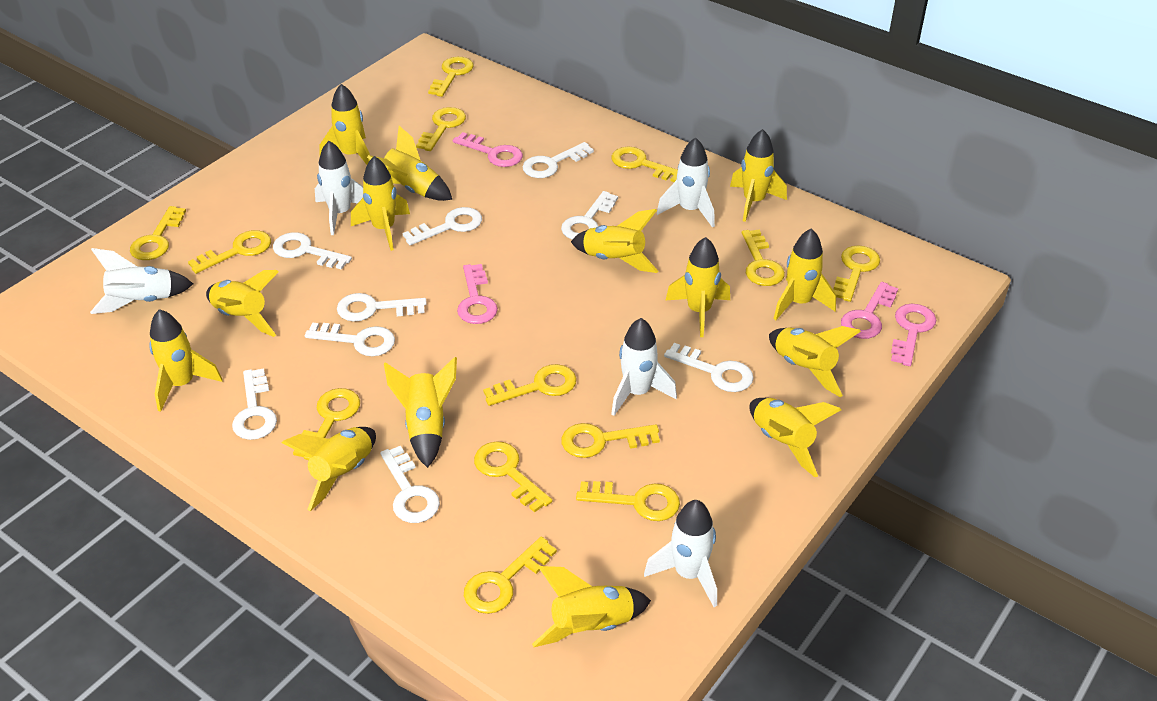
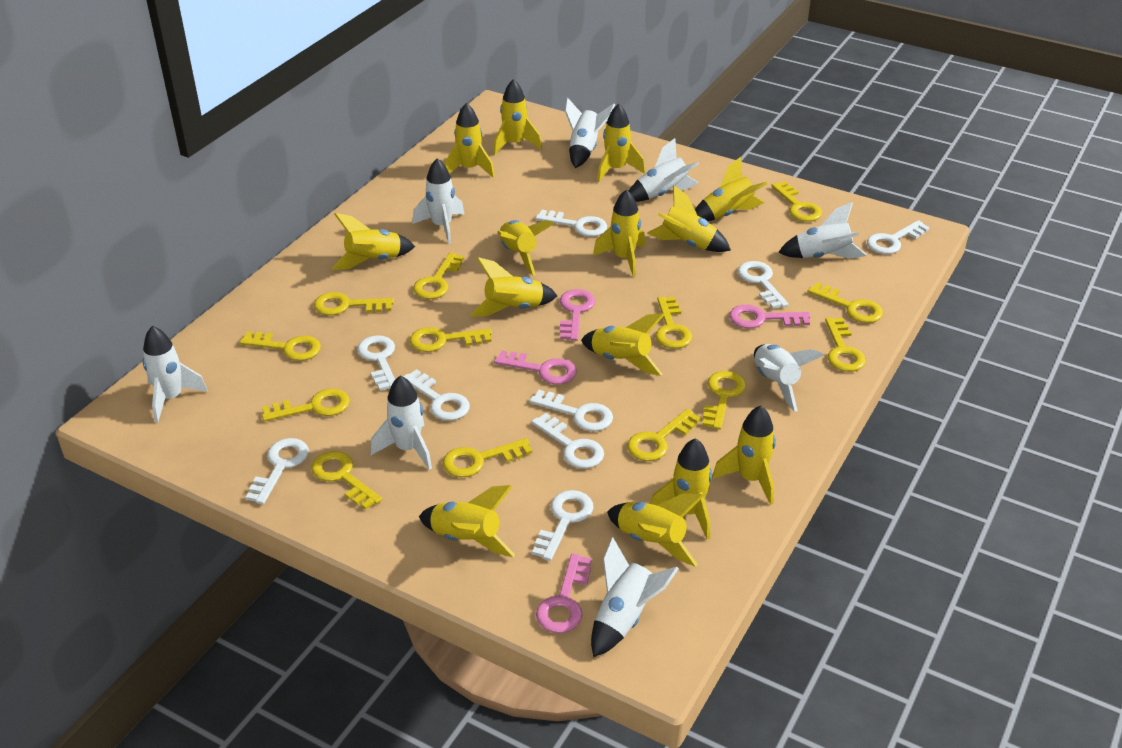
white rocket: 5 -> 8

